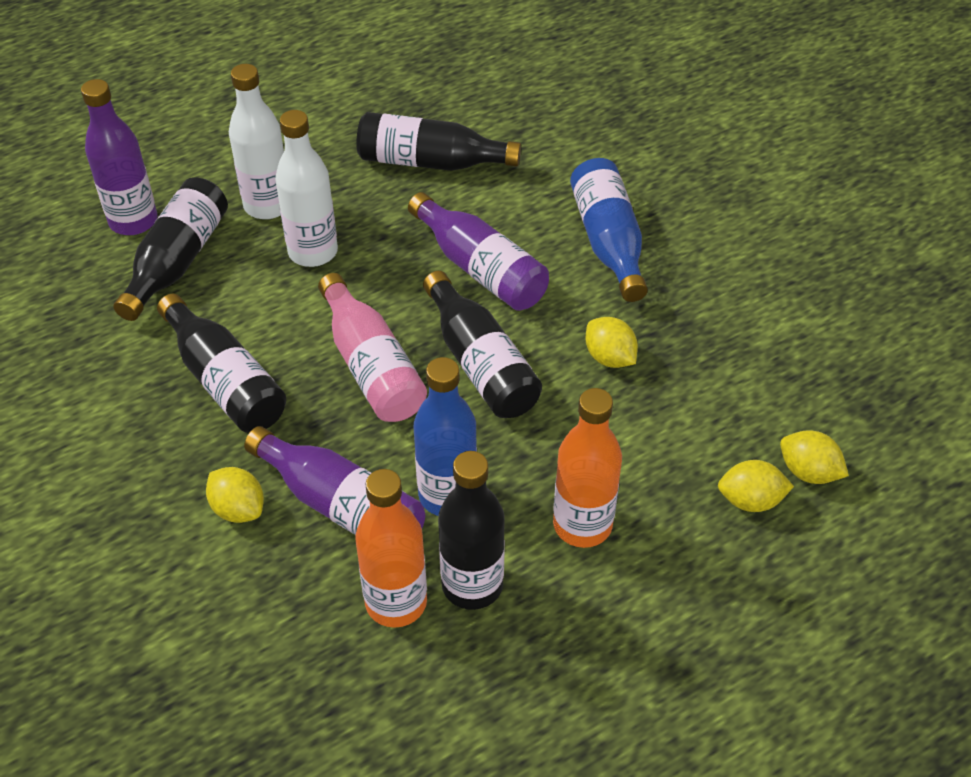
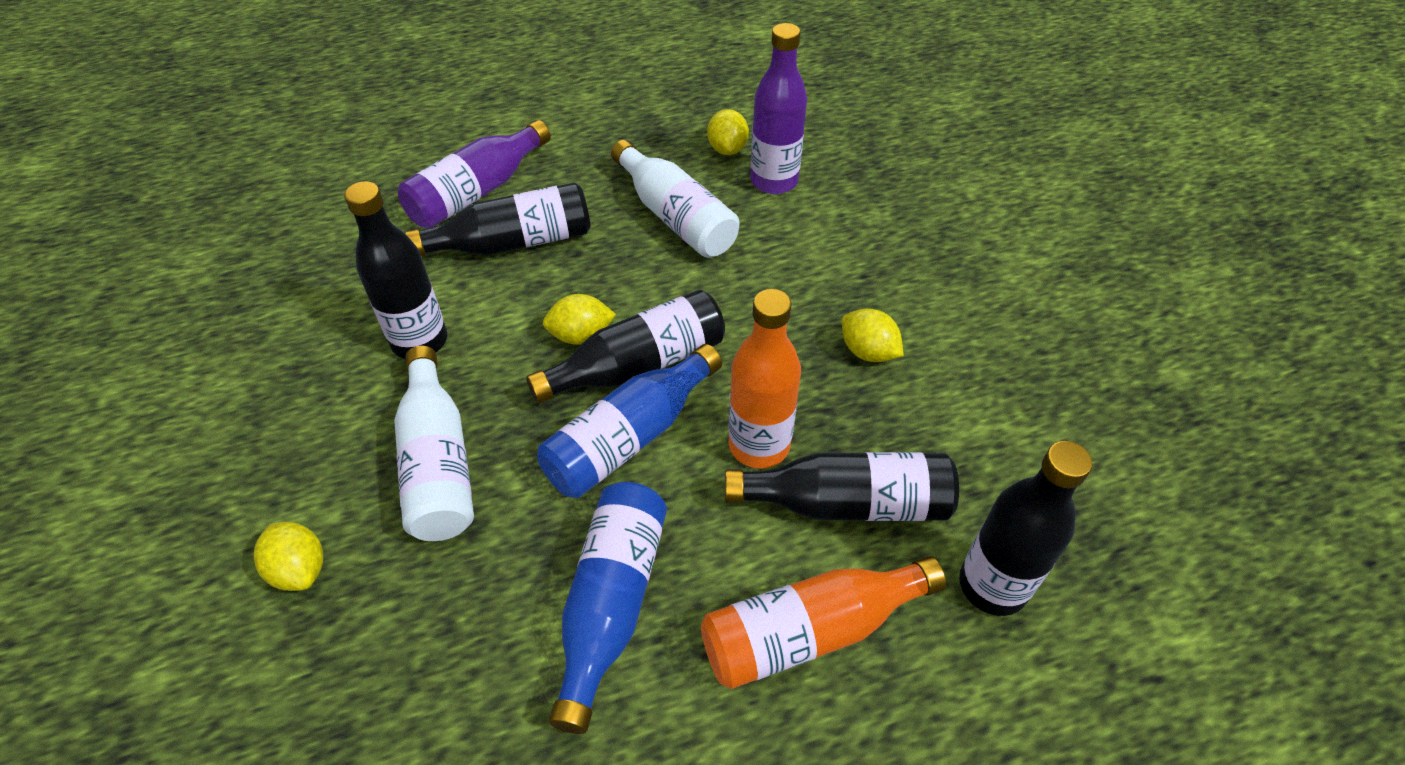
pink bottle: 1 -> 0
purple bottle: 3 -> 2

